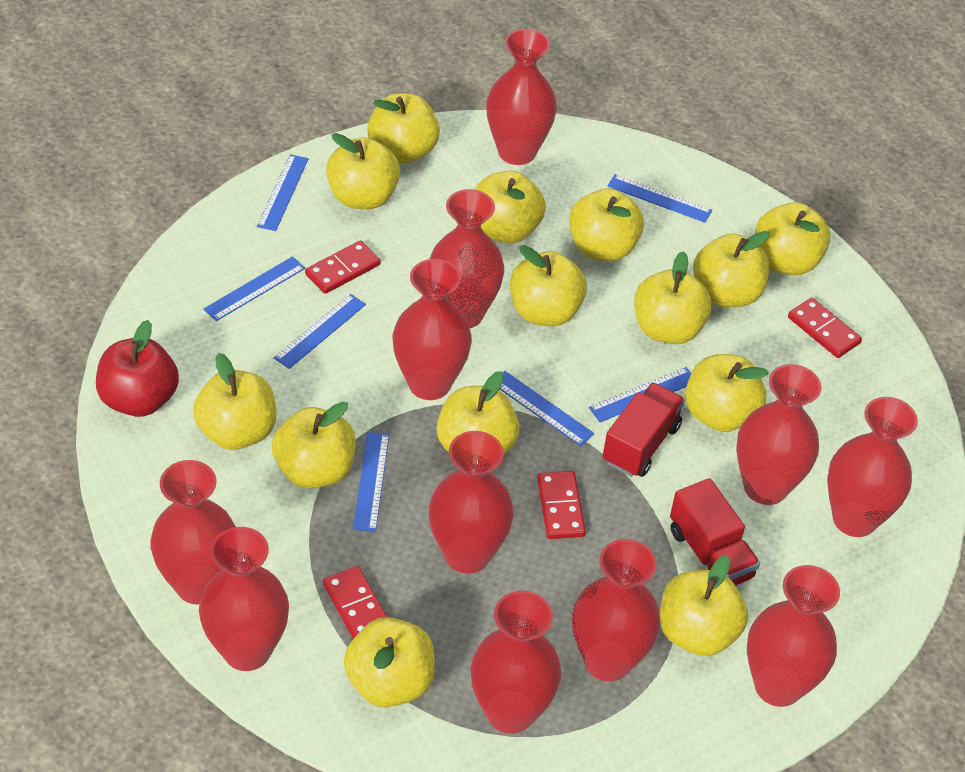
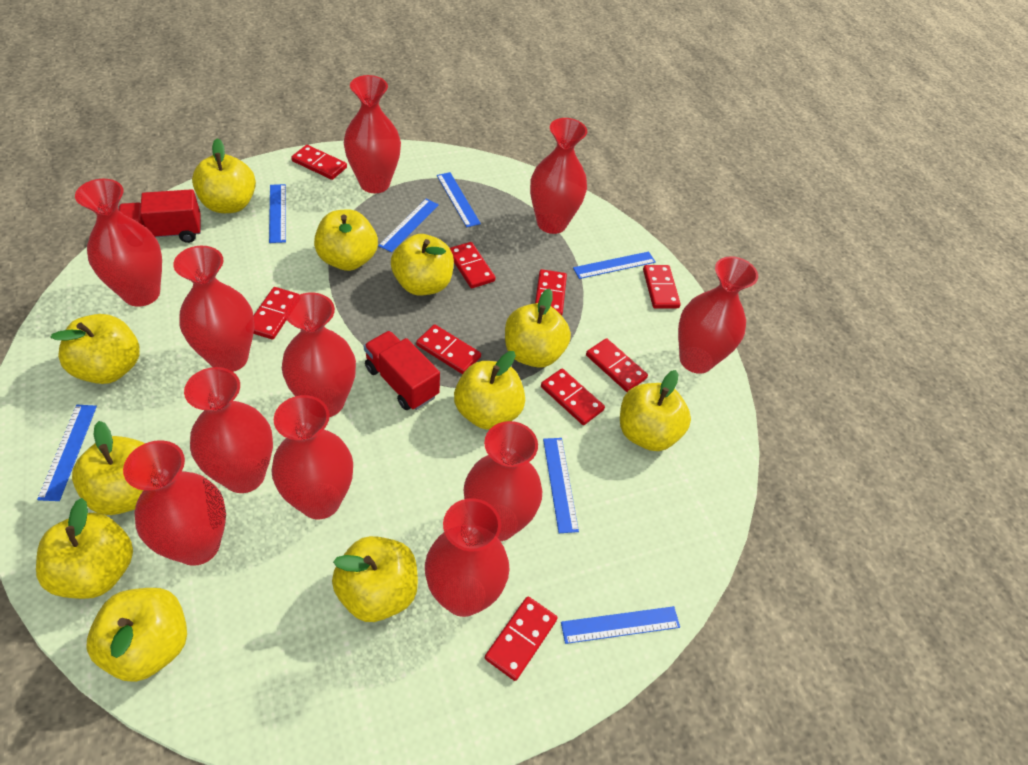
red apple: 1 -> 0
red domino: 4 -> 9
yellow apple: 14 -> 11

